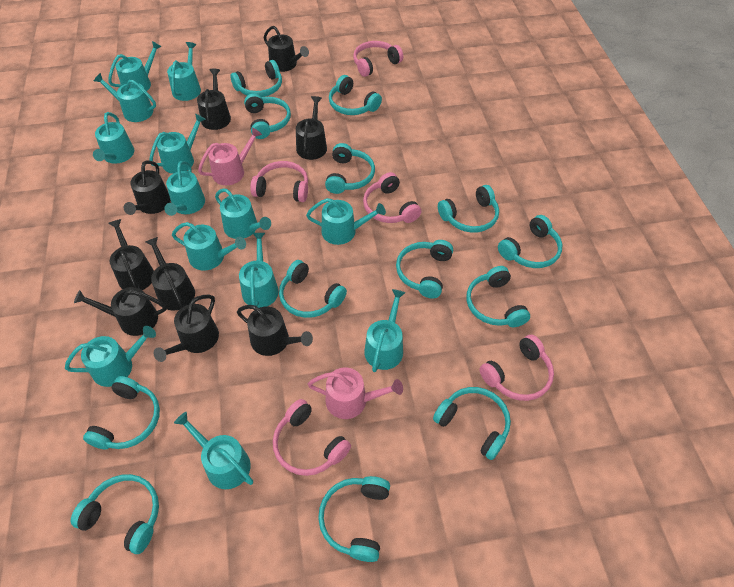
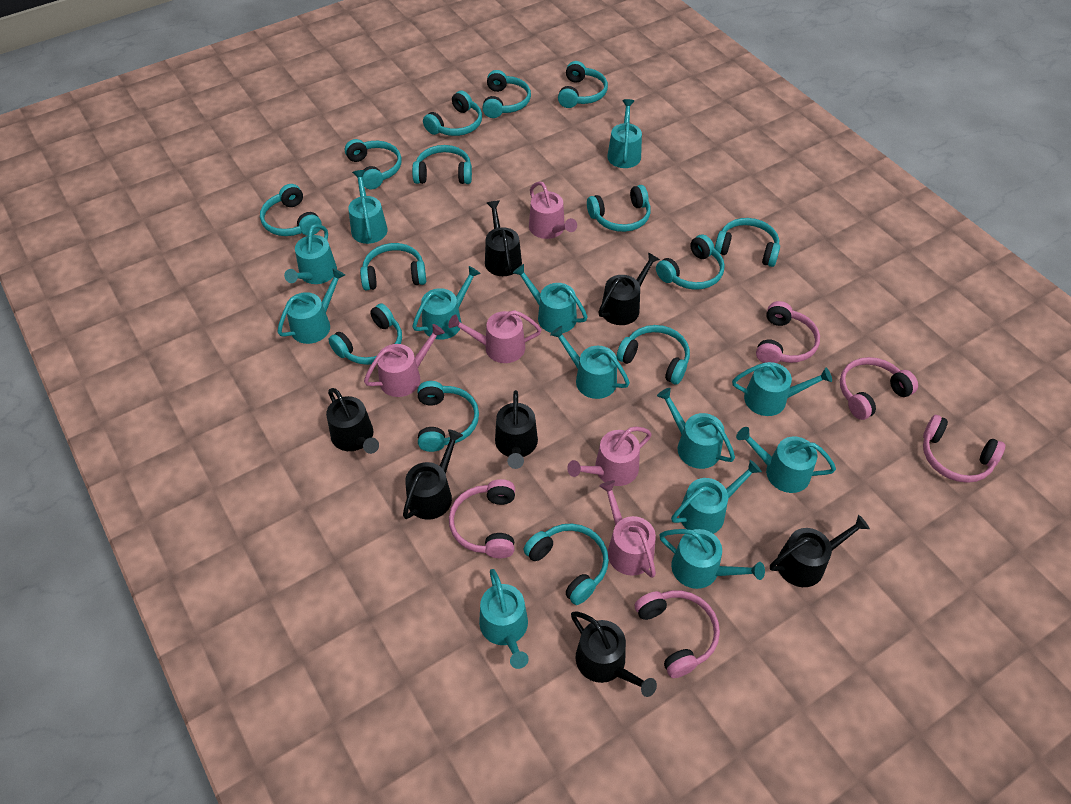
black watering can: 9 -> 7
pink watering can: 2 -> 5
turquoise headphones: 13 -> 14

